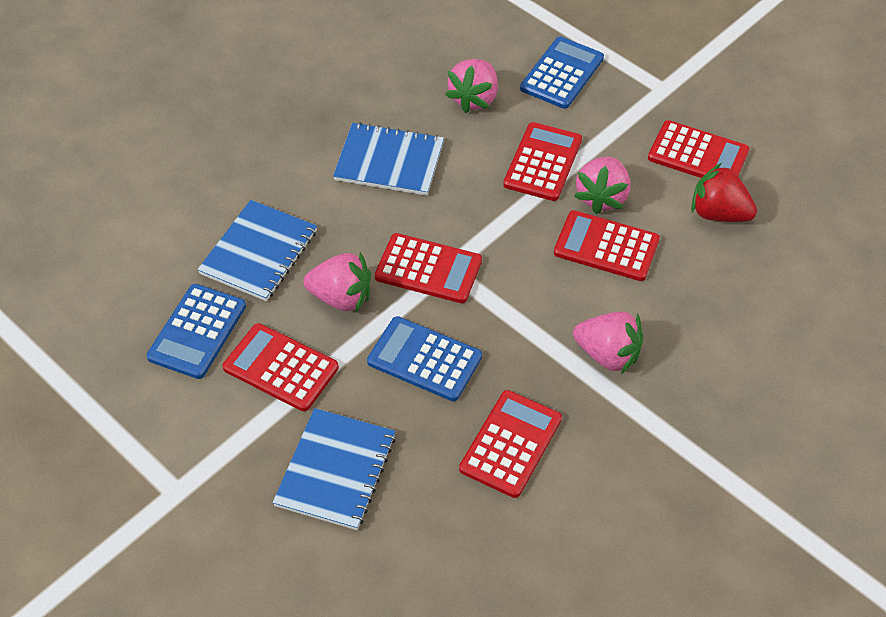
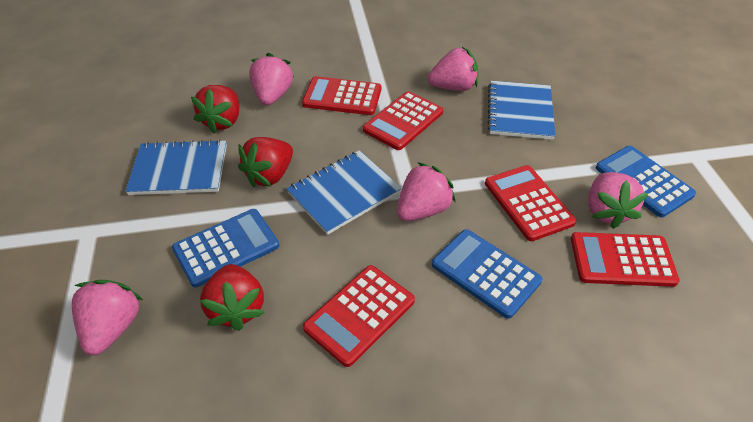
pink strawberry: 4 -> 5
red calculator: 6 -> 5
red strawberry: 1 -> 3

